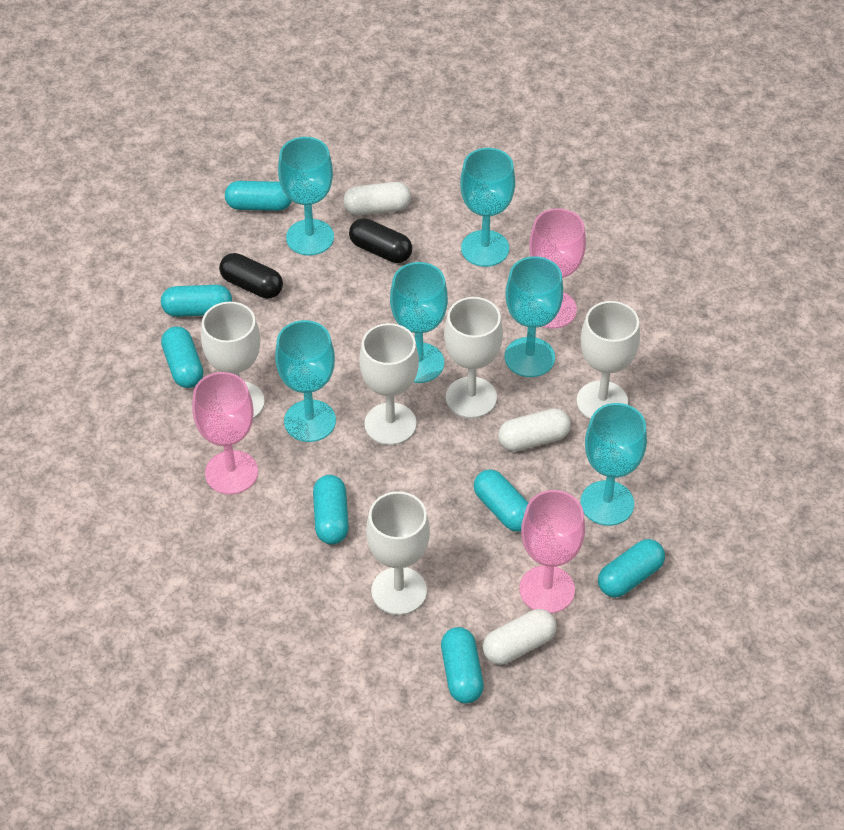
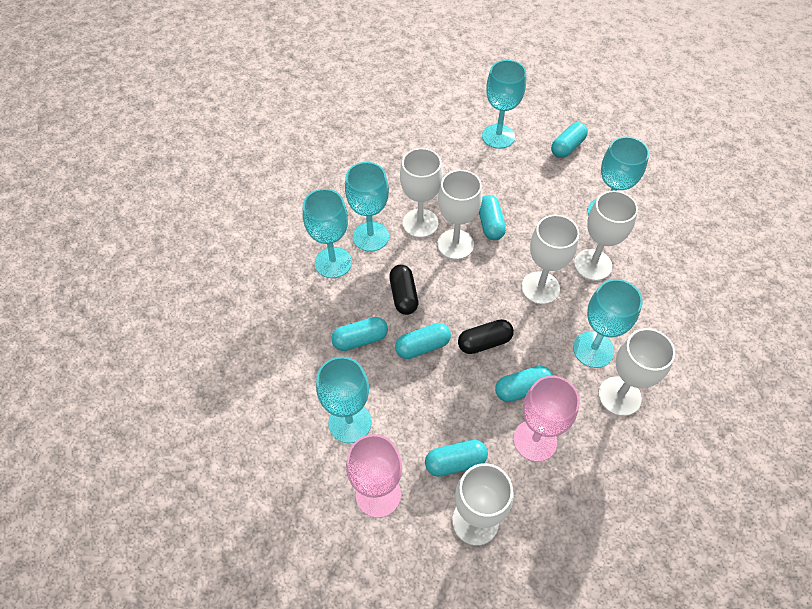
pink goblet: 3 -> 2
turquoise capsule: 7 -> 6
white capsule: 3 -> 0
white goblet: 5 -> 6

